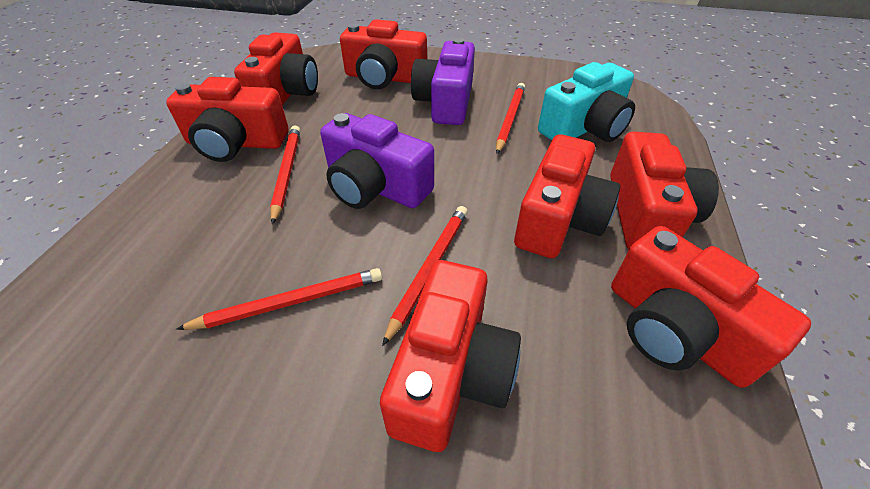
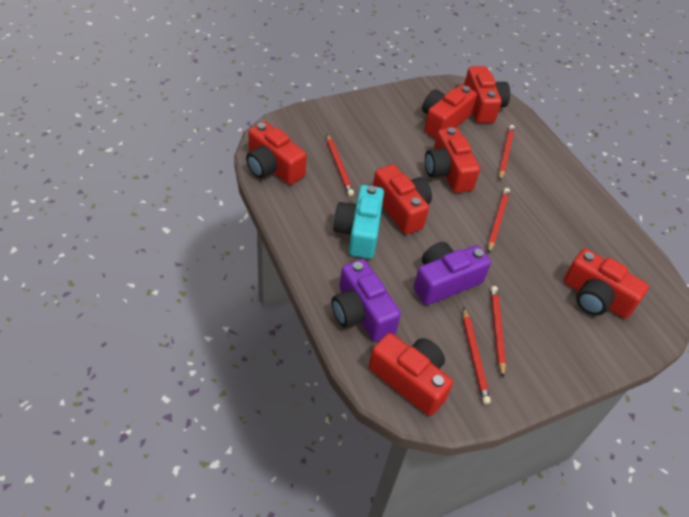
red pencil: 4 -> 5

